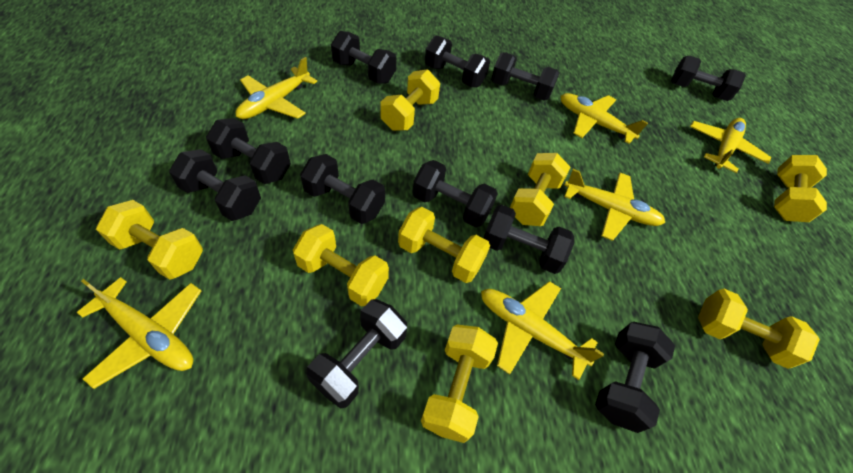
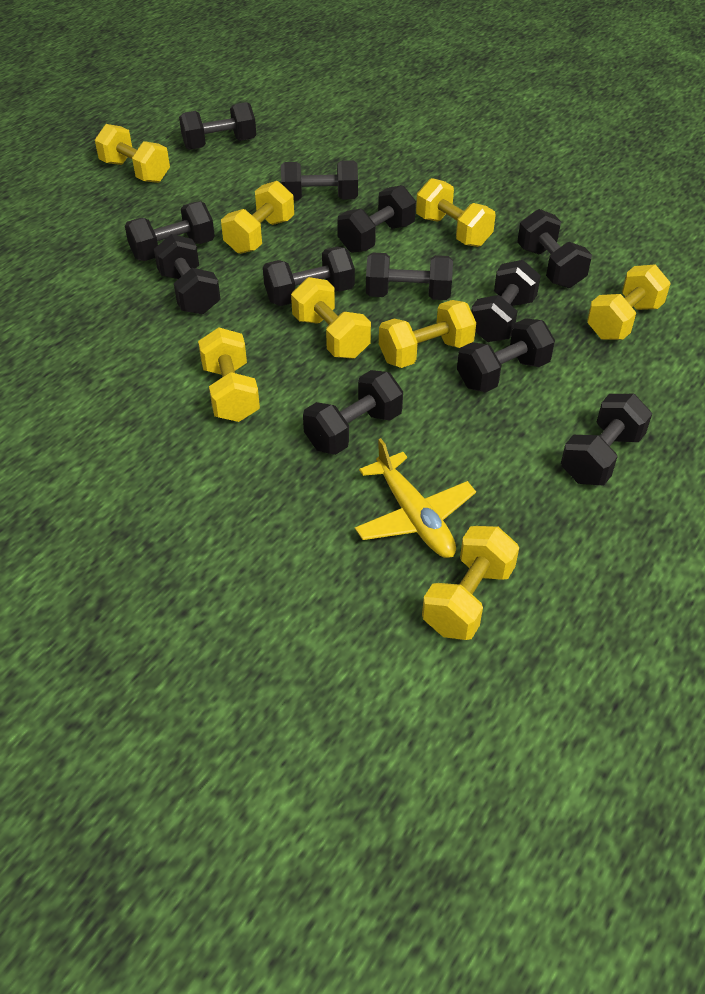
black dumbbell: 11 -> 12
yellow plane: 6 -> 1

